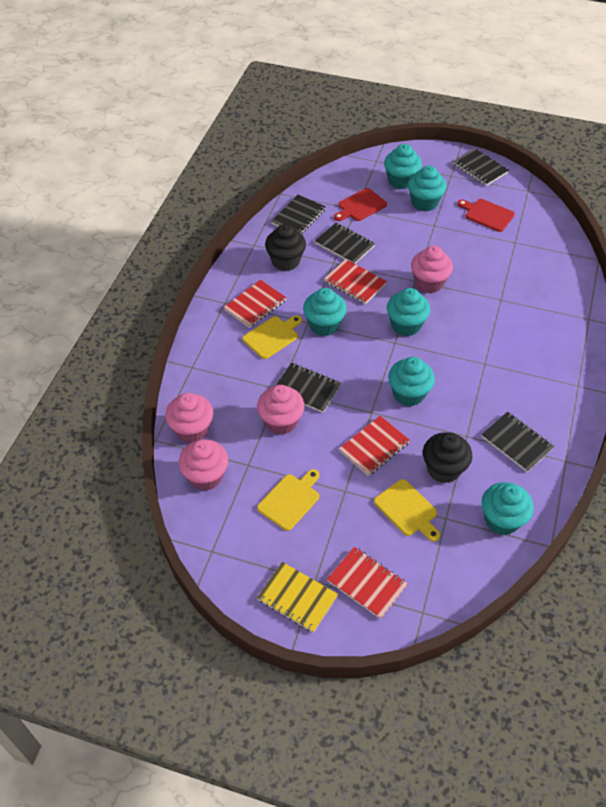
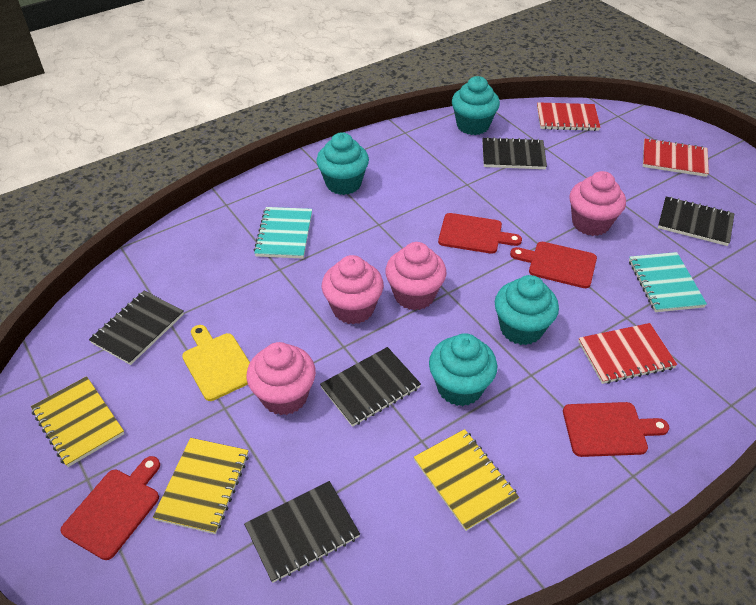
black cupcake: 2 -> 0
red cutting board: 2 -> 4
red notebook: 4 -> 3
turquoise cupcake: 6 -> 4
turquoise notebook: 0 -> 2
yellow cutting board: 3 -> 1
yellow notebook: 1 -> 3

